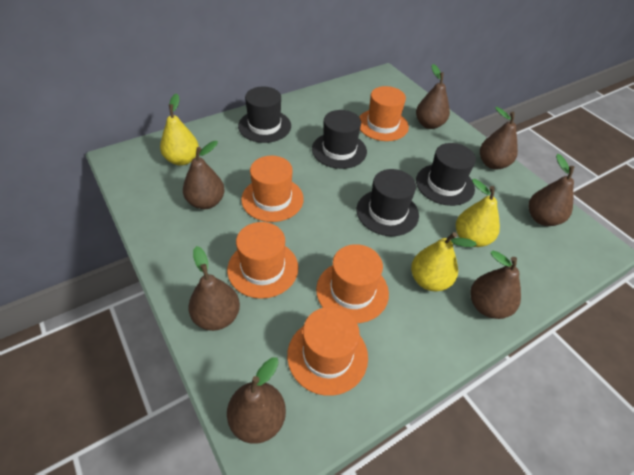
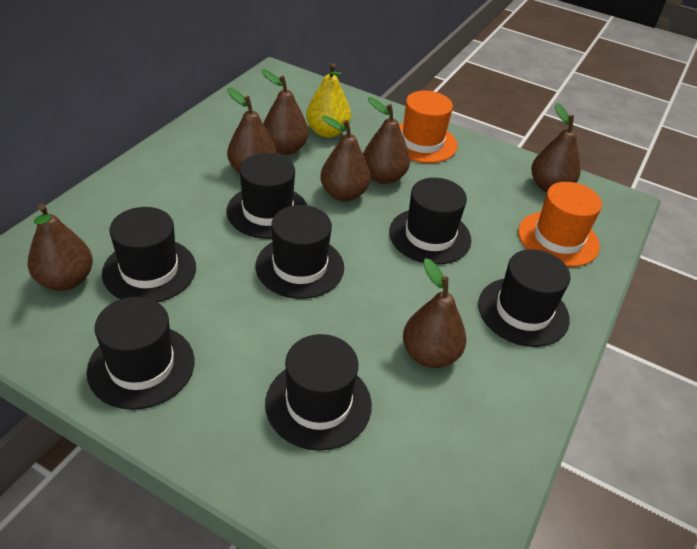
black hat: 4 -> 7
orange hat: 5 -> 2
yellow pear: 3 -> 1

